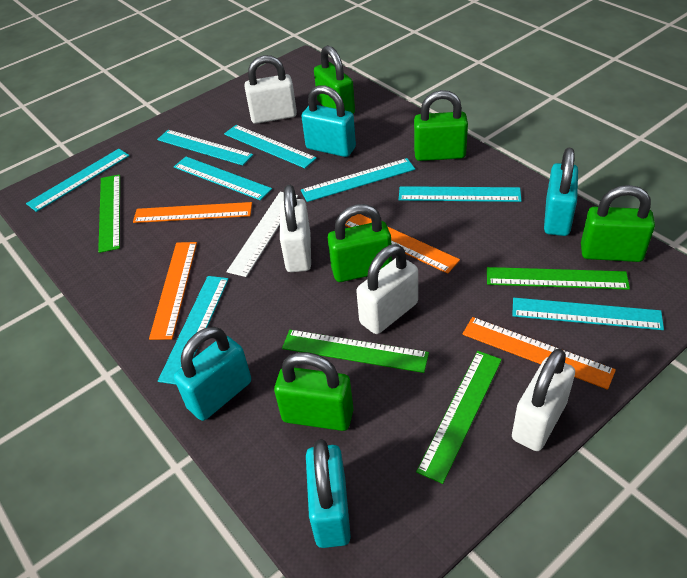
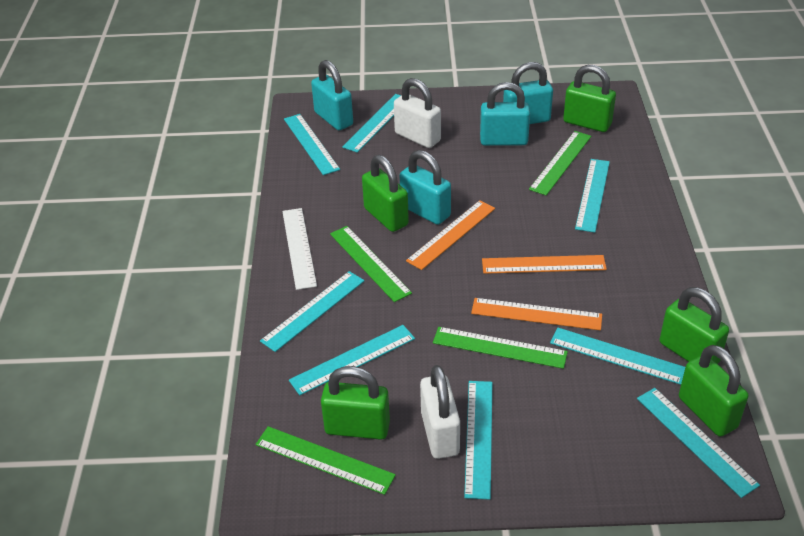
orange ruler: 4 -> 3
white padlock: 4 -> 2

